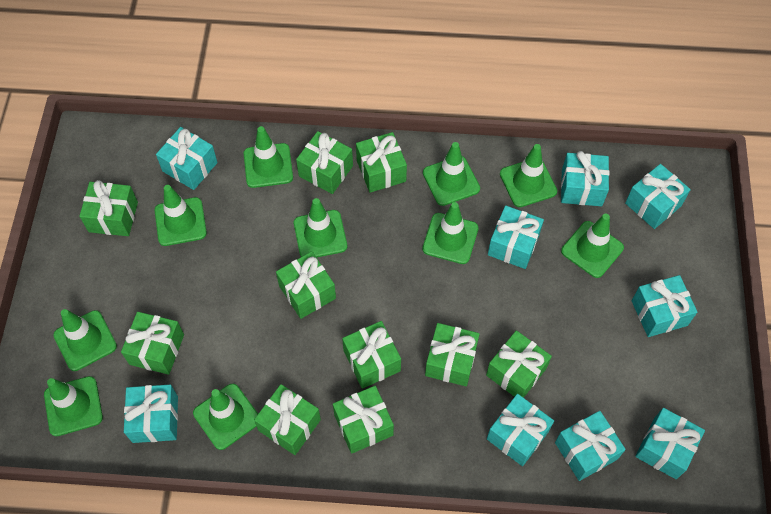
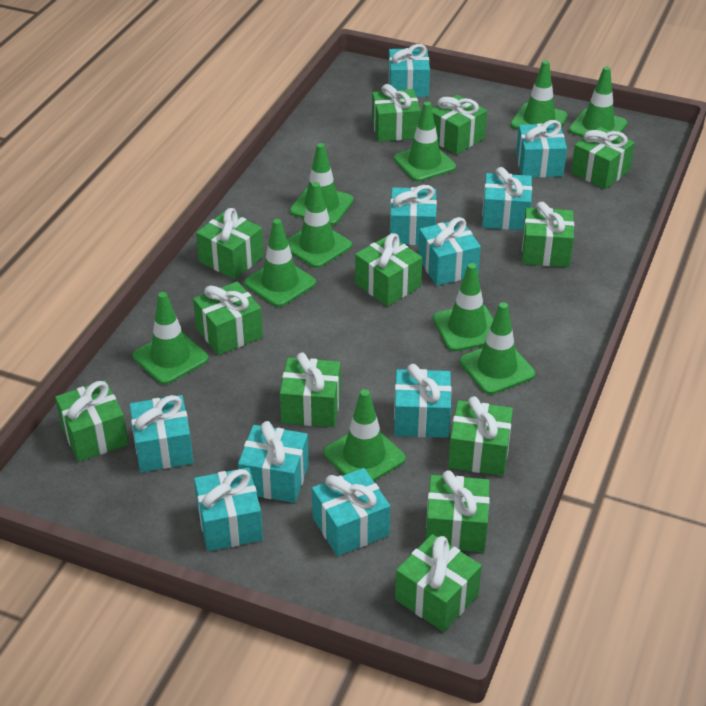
green gift: 10 -> 12
turquoise gift: 9 -> 10

